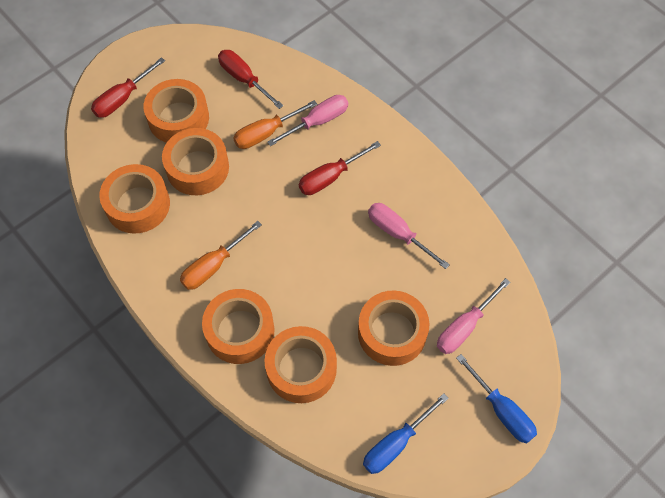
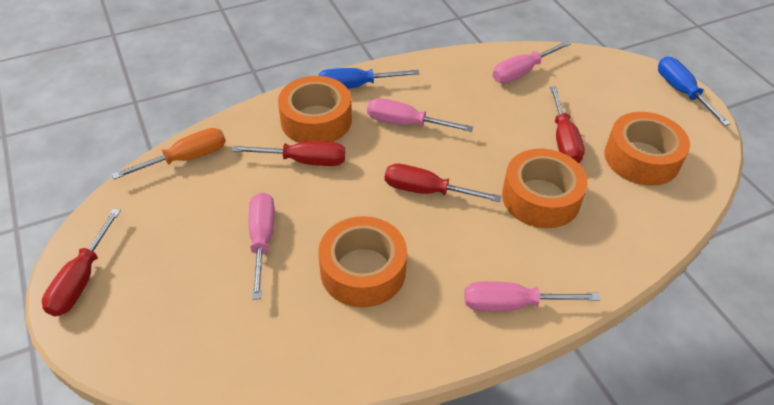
orange screwdriver: 2 -> 1
orange tape: 6 -> 4
pink screwdriver: 3 -> 4
red screwdriver: 3 -> 4

